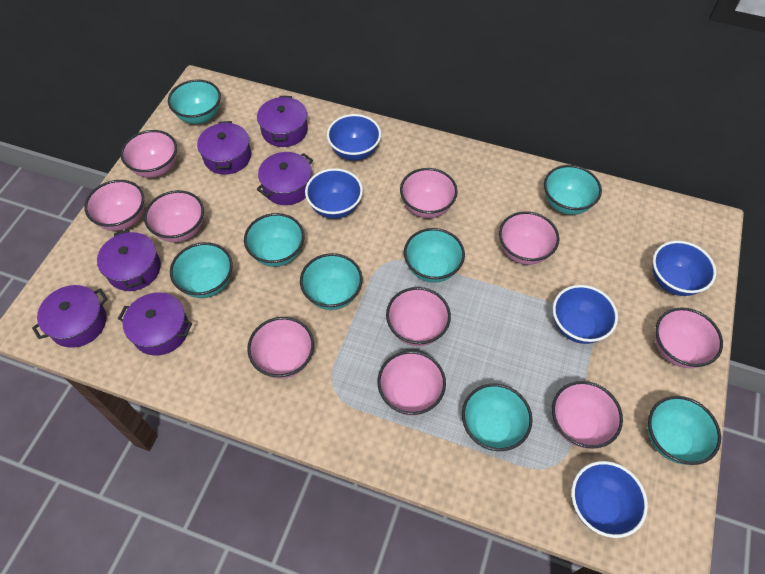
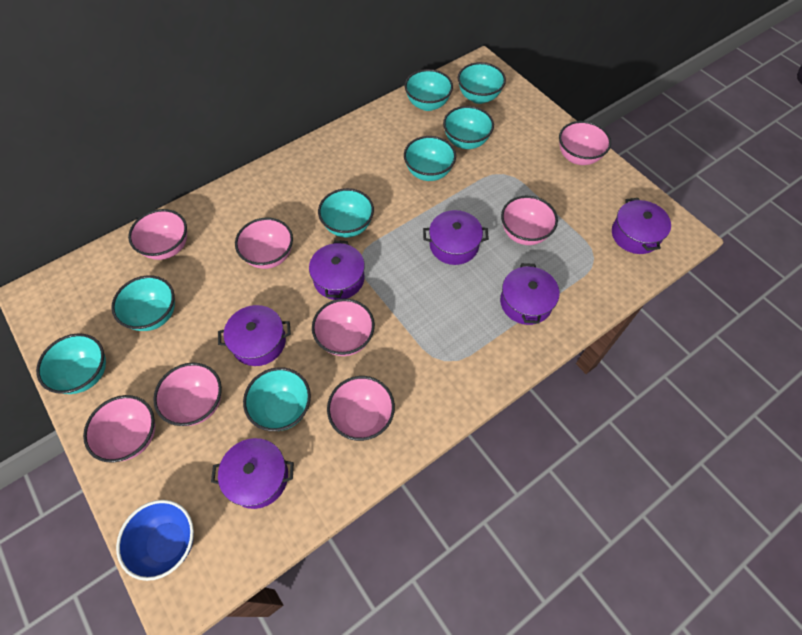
blue bowl: 5 -> 1
pink bowl: 10 -> 8

